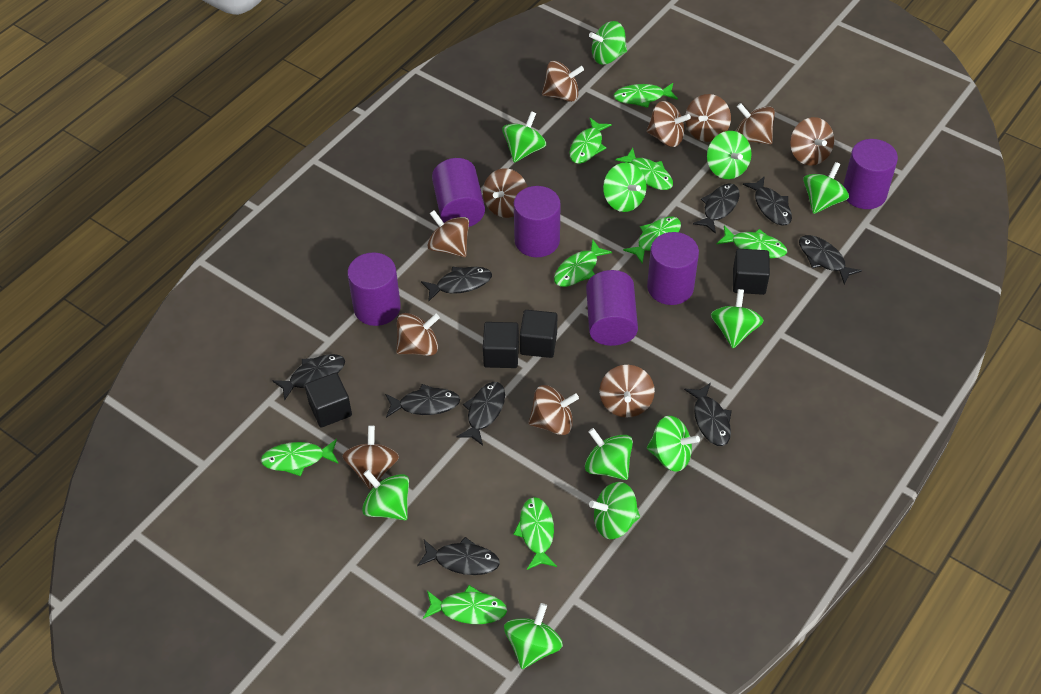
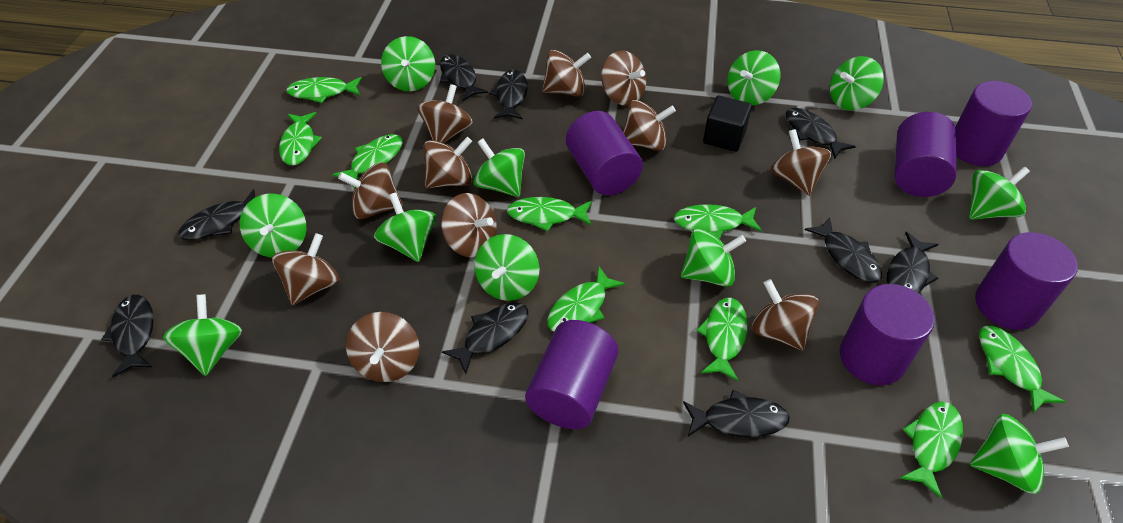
black cube: 4 -> 1

